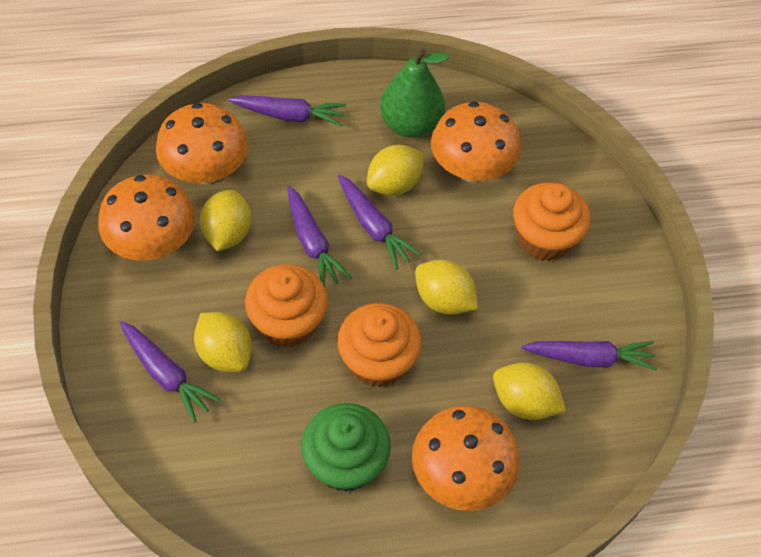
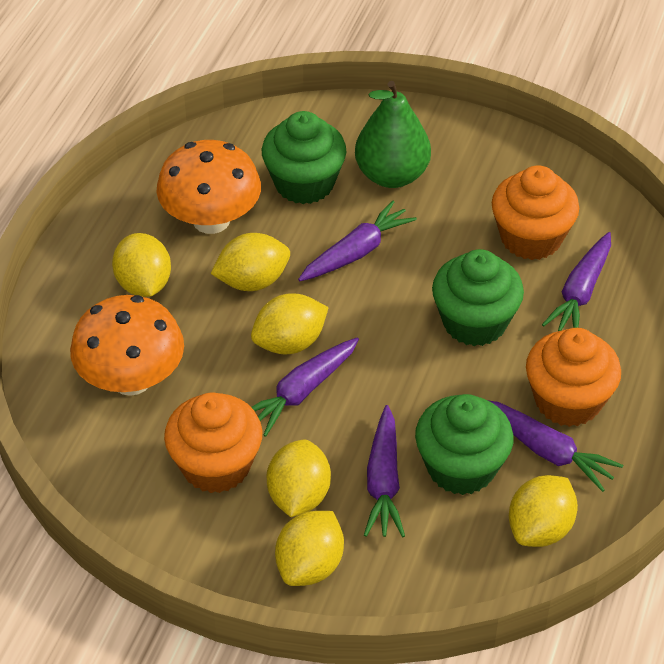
green cupcake: 1 -> 3
orange mushroom: 4 -> 2
yellow lemon: 5 -> 6

